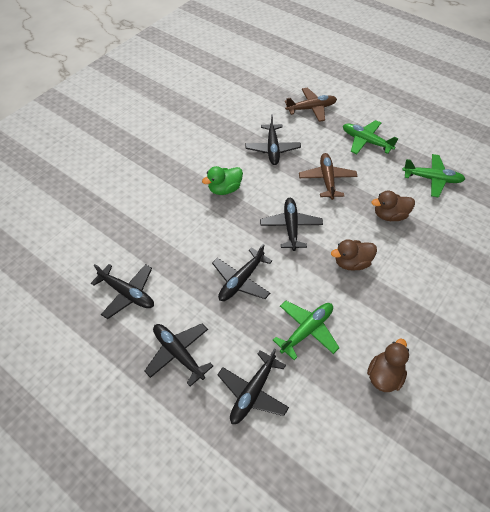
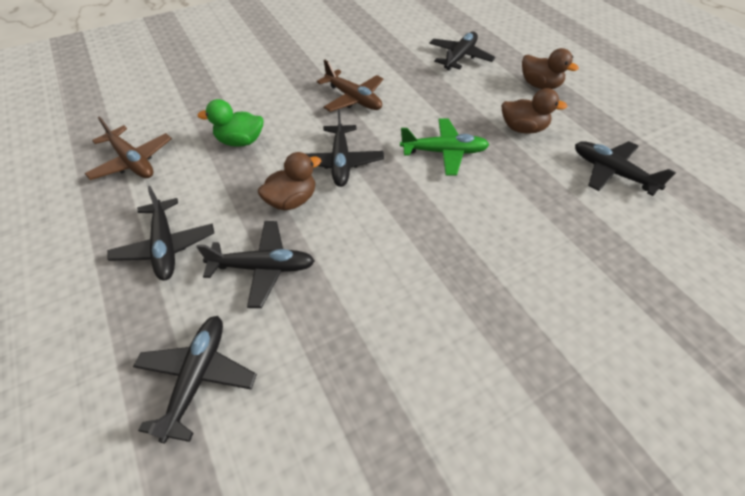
green plane: 3 -> 1

